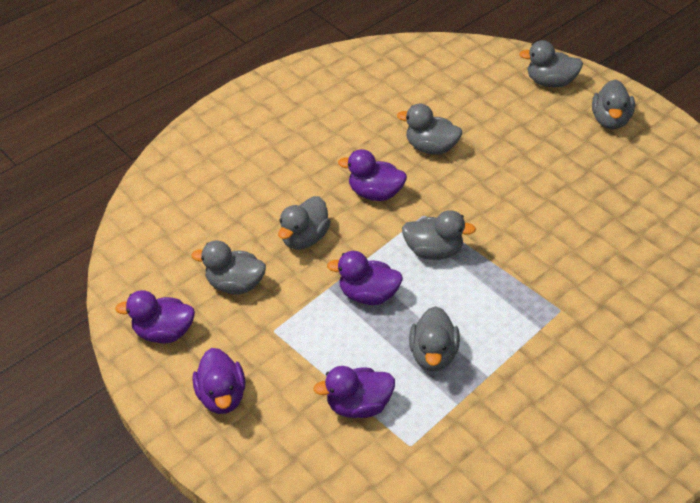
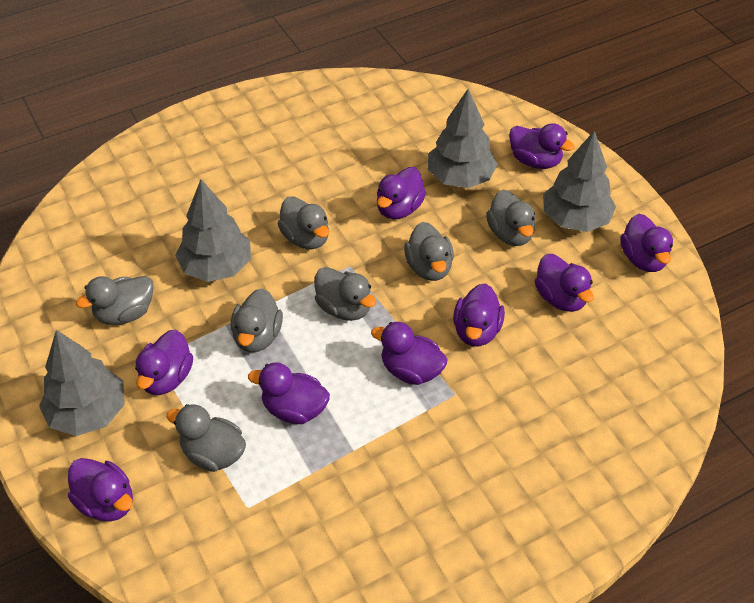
grey tree: 0 -> 4
purple duck: 5 -> 9

